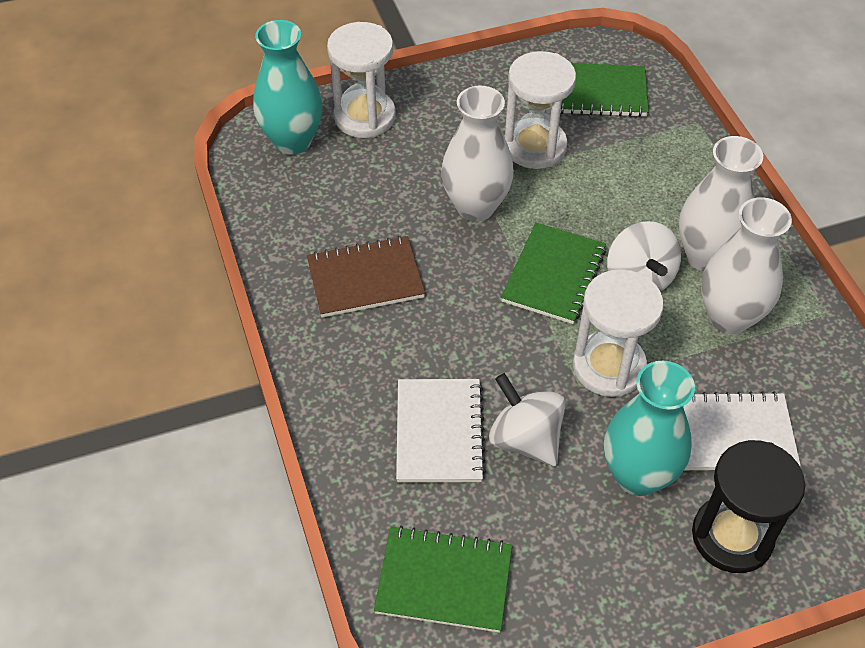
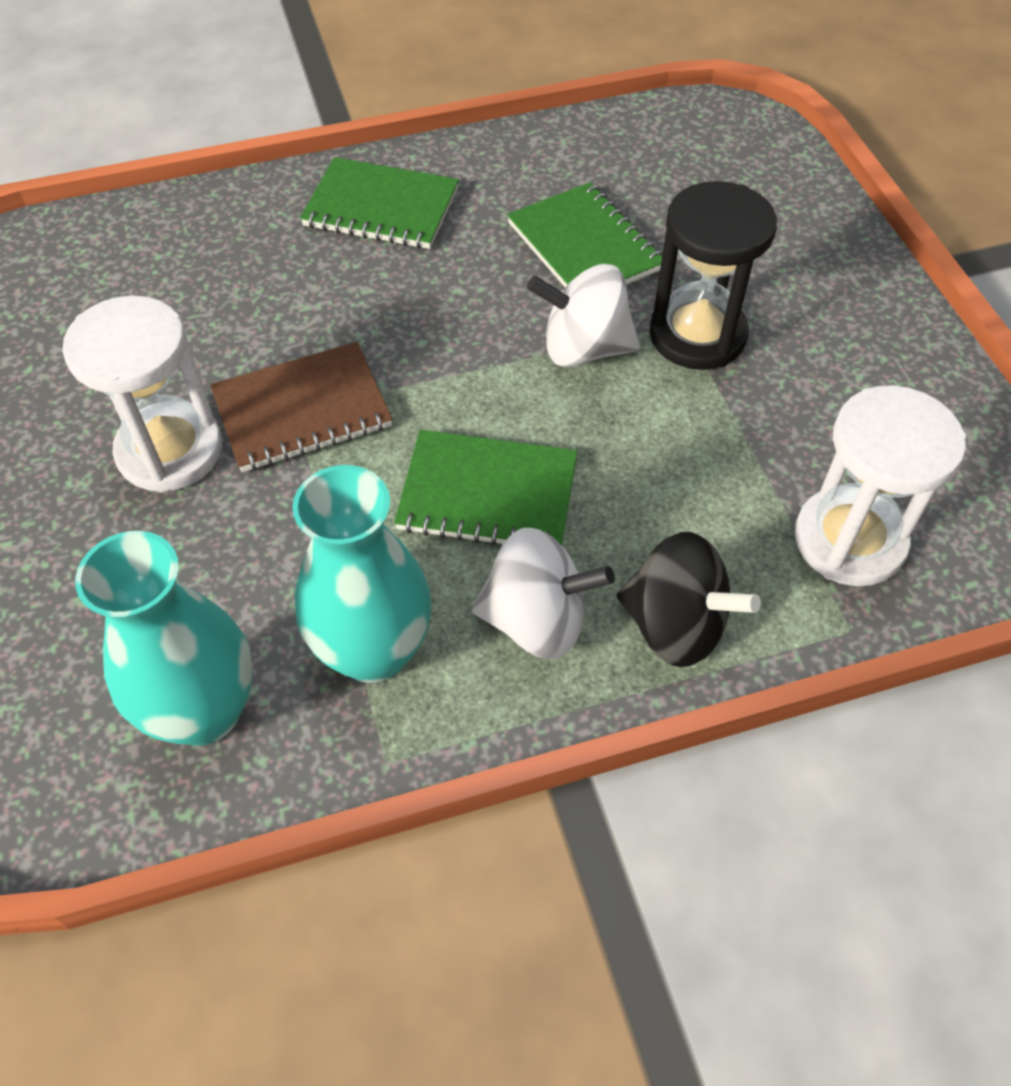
black spinning top: 0 -> 1
white hourglass: 3 -> 2
white notebook: 2 -> 0
white vase: 3 -> 0

